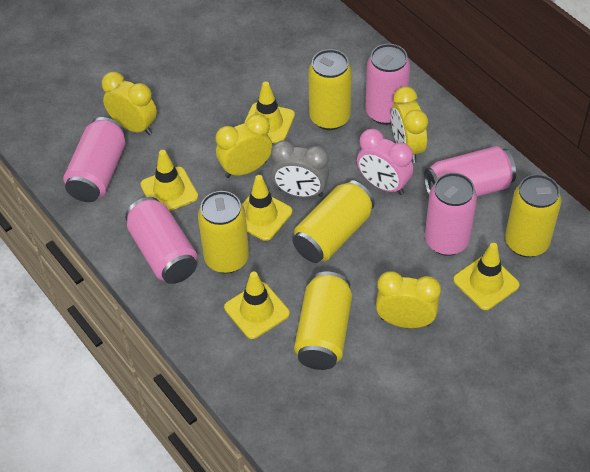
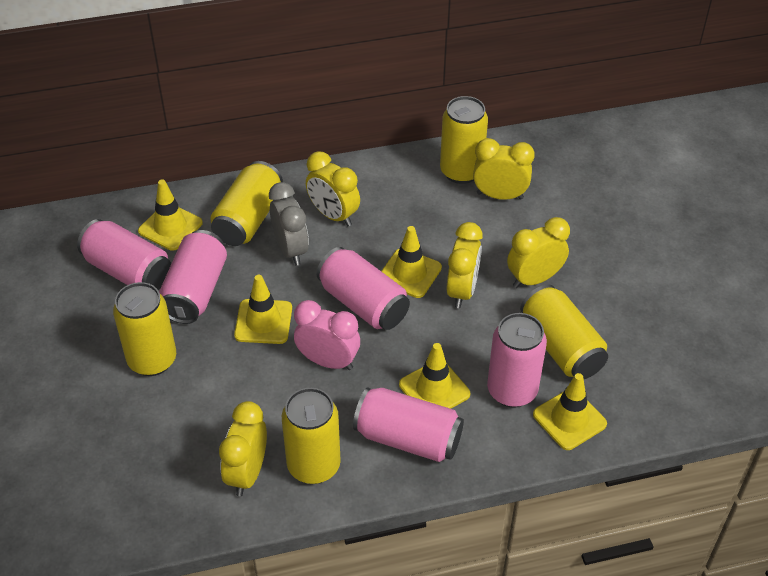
yellow clock: 4 -> 5

